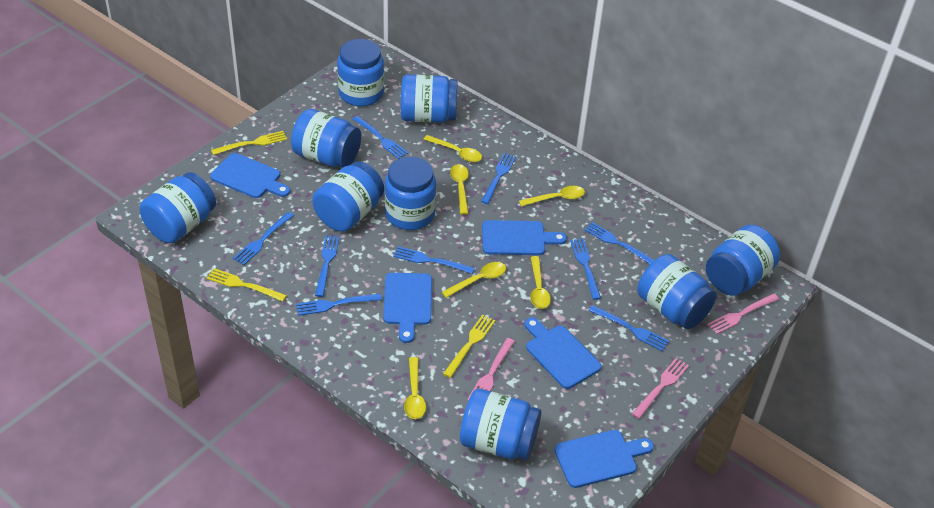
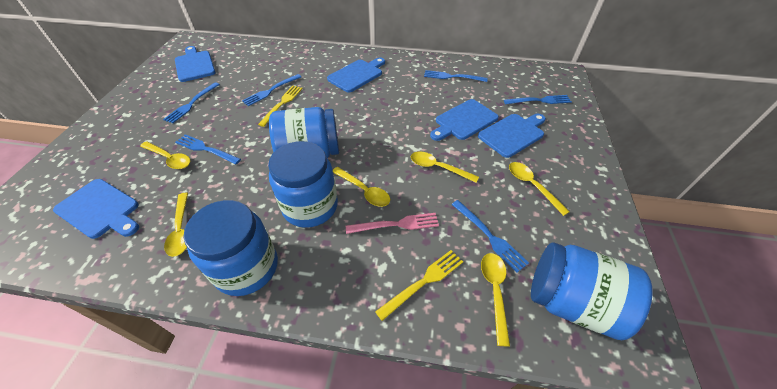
blue fork: 9 -> 6
blue jar: 9 -> 4
pink fork: 3 -> 1
yellow fork: 3 -> 2

